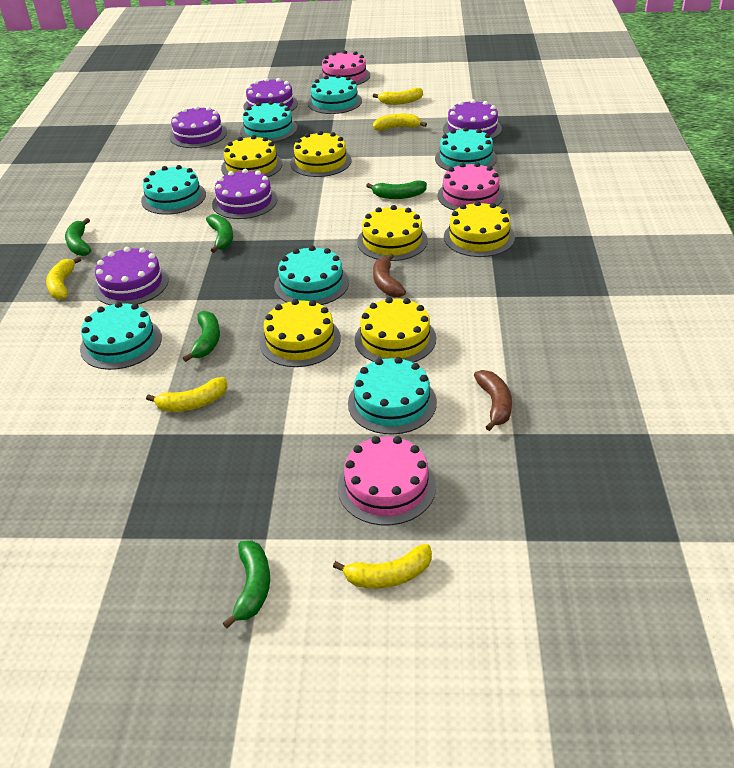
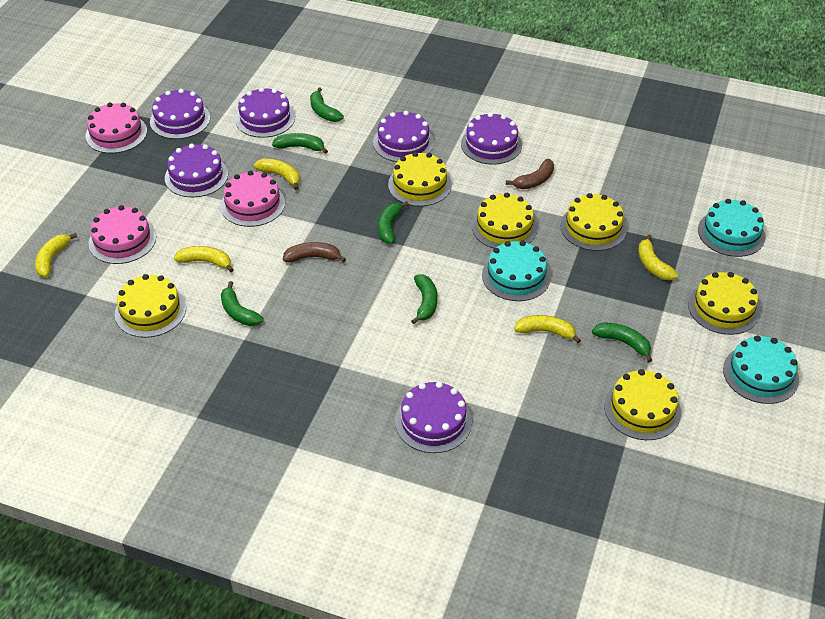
green banana: 5 -> 6
purple cake: 5 -> 6
turquoise cake: 7 -> 3

